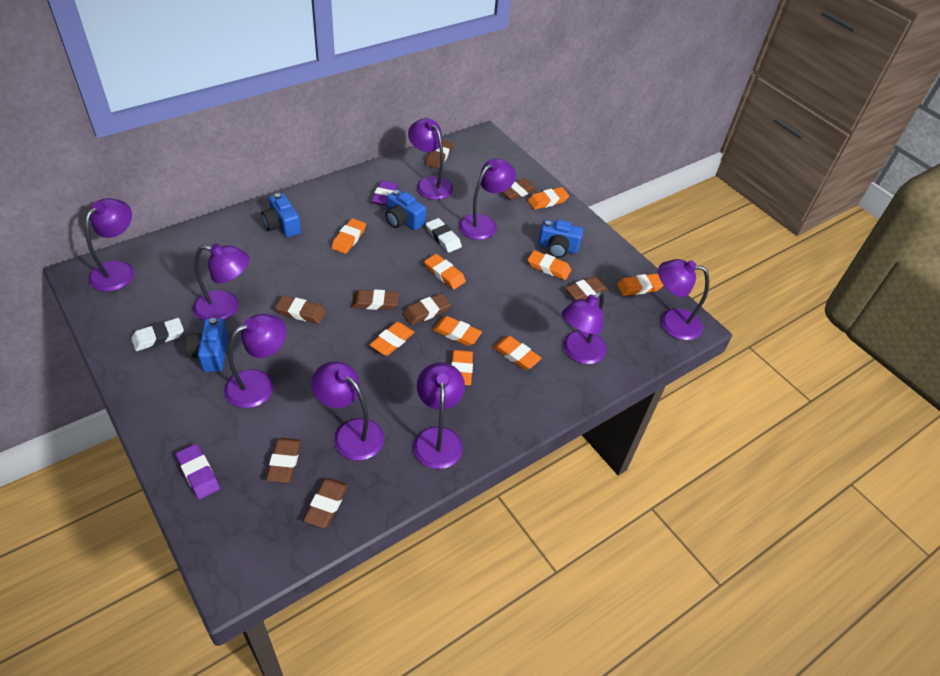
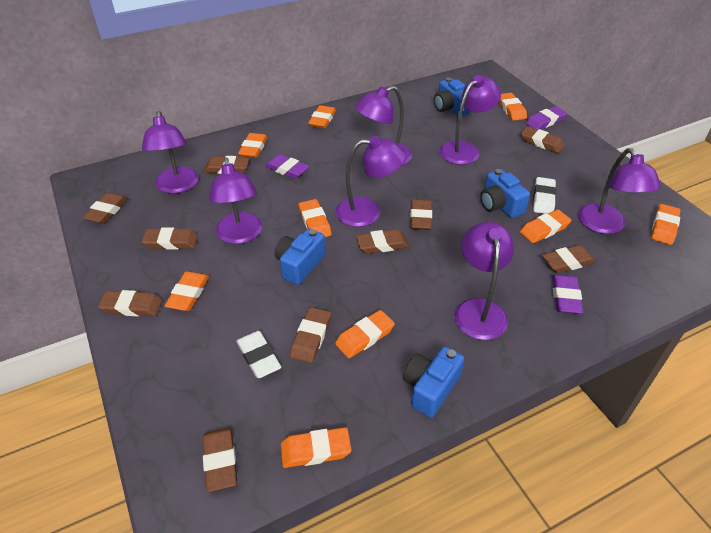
brown eraser: 8 -> 10
purple eraser: 2 -> 3
purple lamp: 9 -> 7

